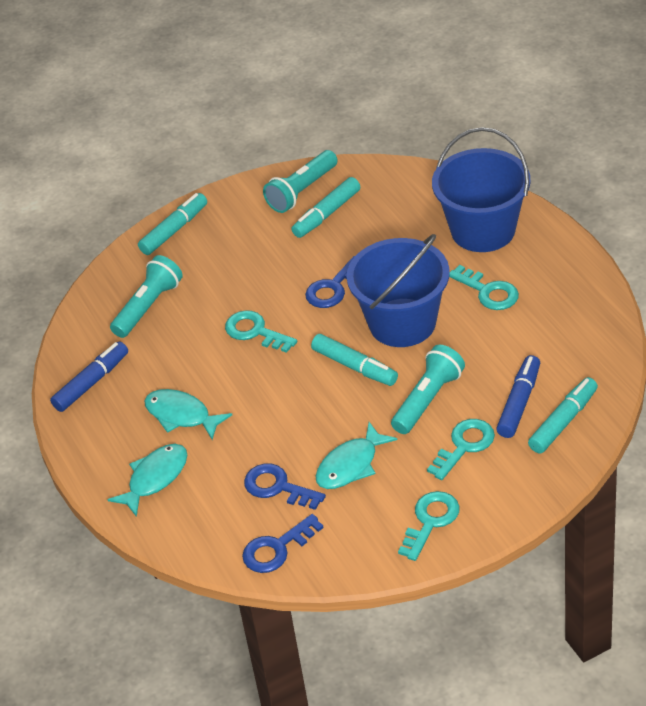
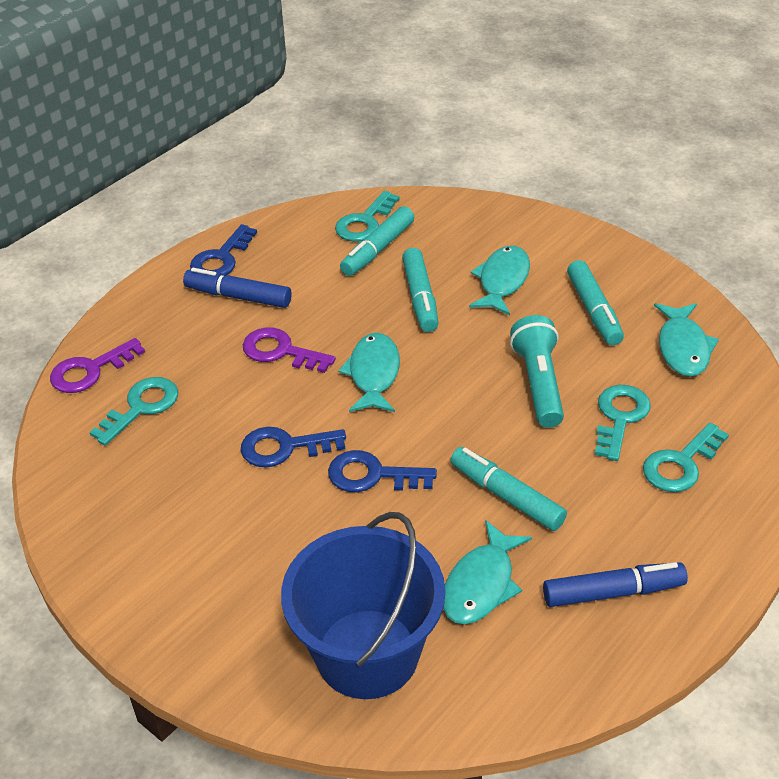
blue bucket: 2 -> 1
purple key: 0 -> 2
turquoise fish: 3 -> 4
turquoise flashlight: 3 -> 1

